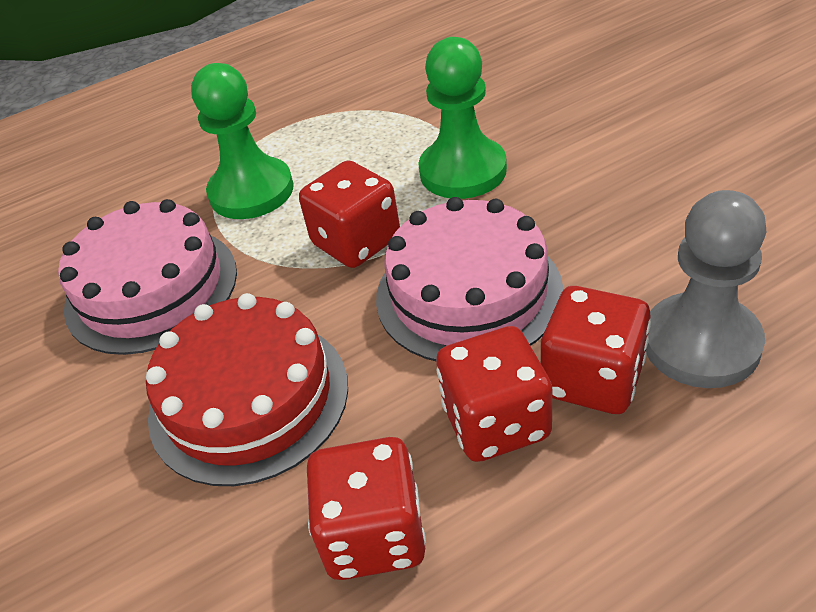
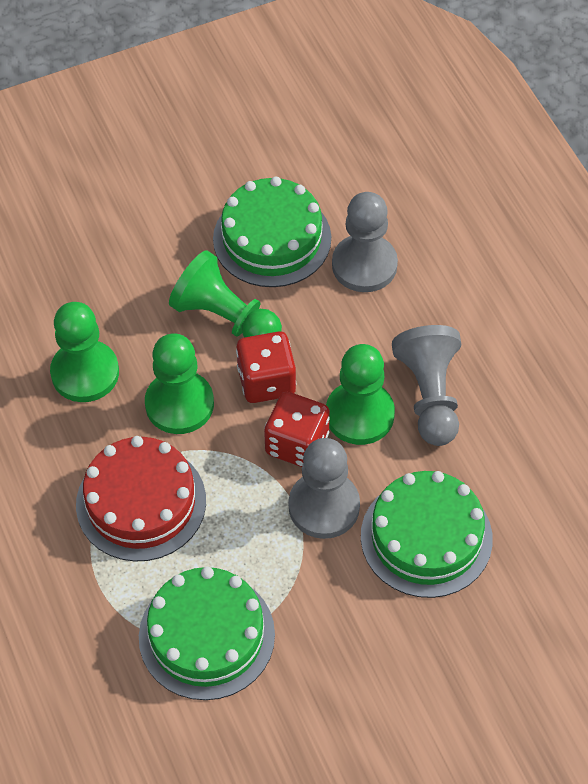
green cake: 0 -> 3
green pawn: 2 -> 4
grey pawn: 1 -> 3
pink cake: 2 -> 0
red dice: 4 -> 2

